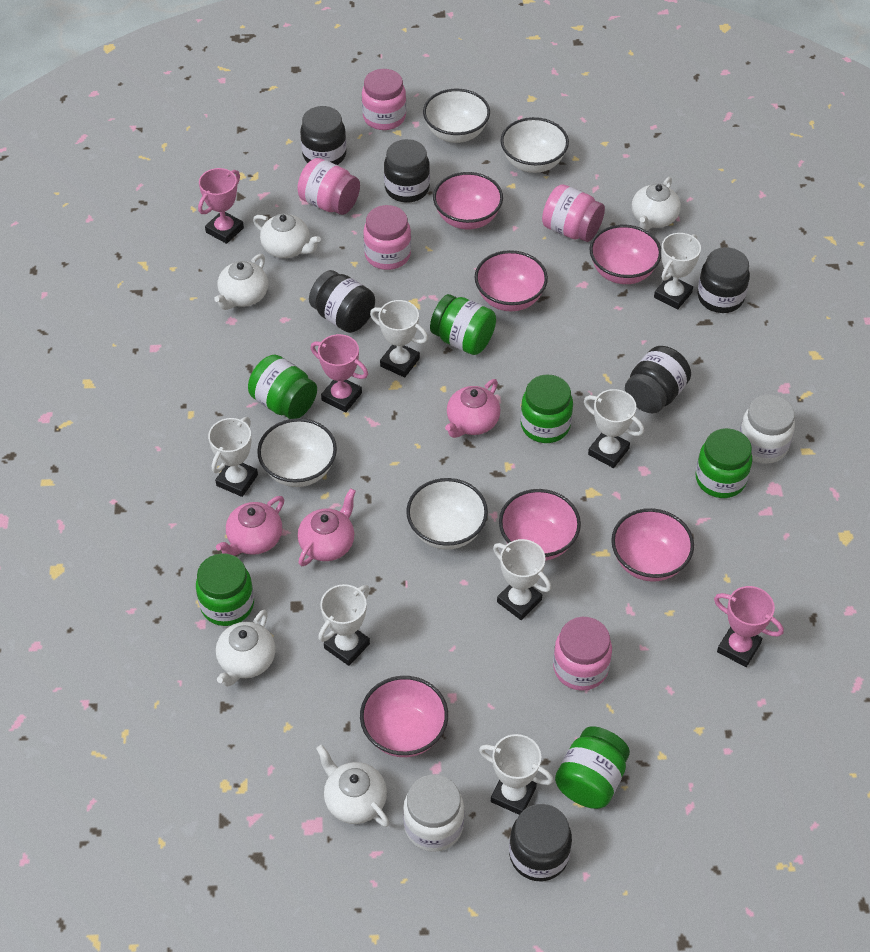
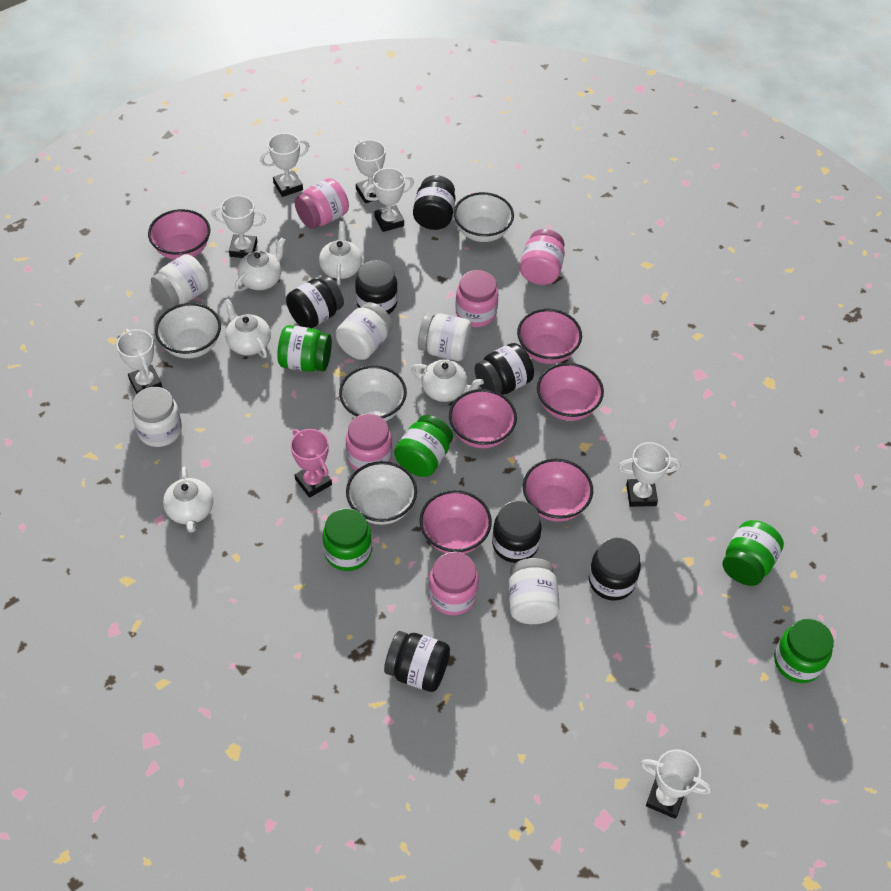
black jar: 6 -> 7
green jar: 6 -> 5
pink teapot: 3 -> 0
pink trophy: 3 -> 1
white jar: 2 -> 5

